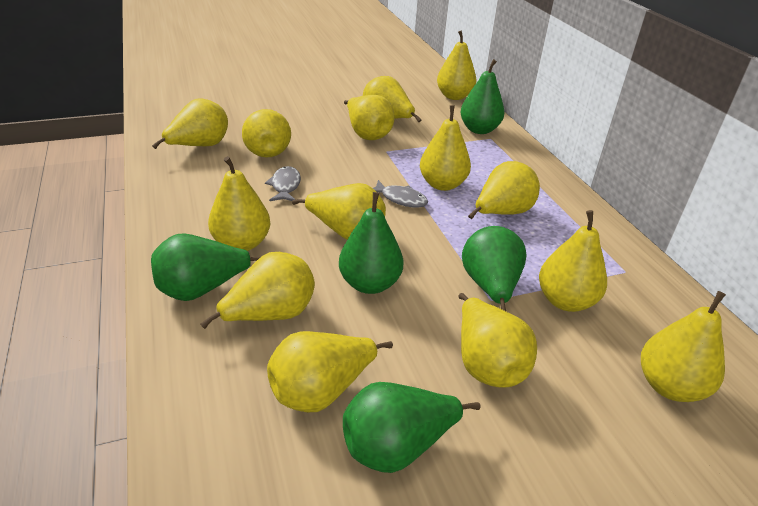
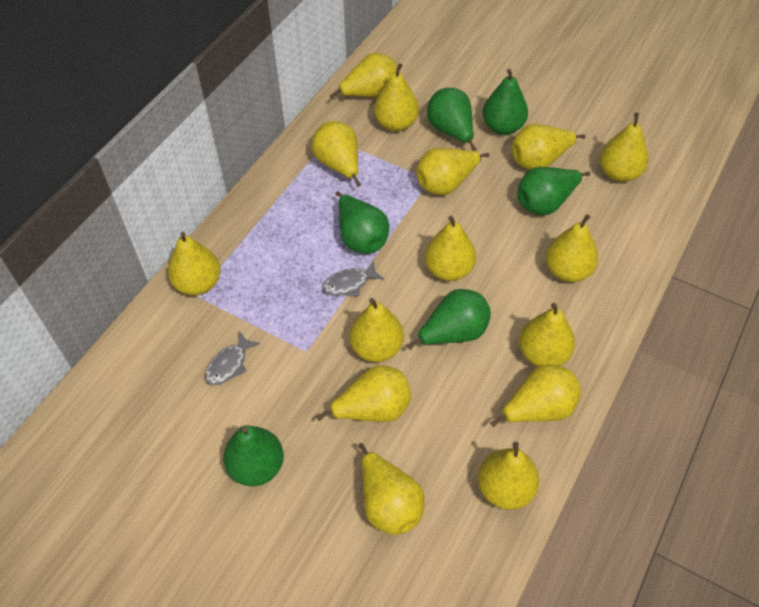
green pear: 5 -> 6
yellow pear: 14 -> 15

